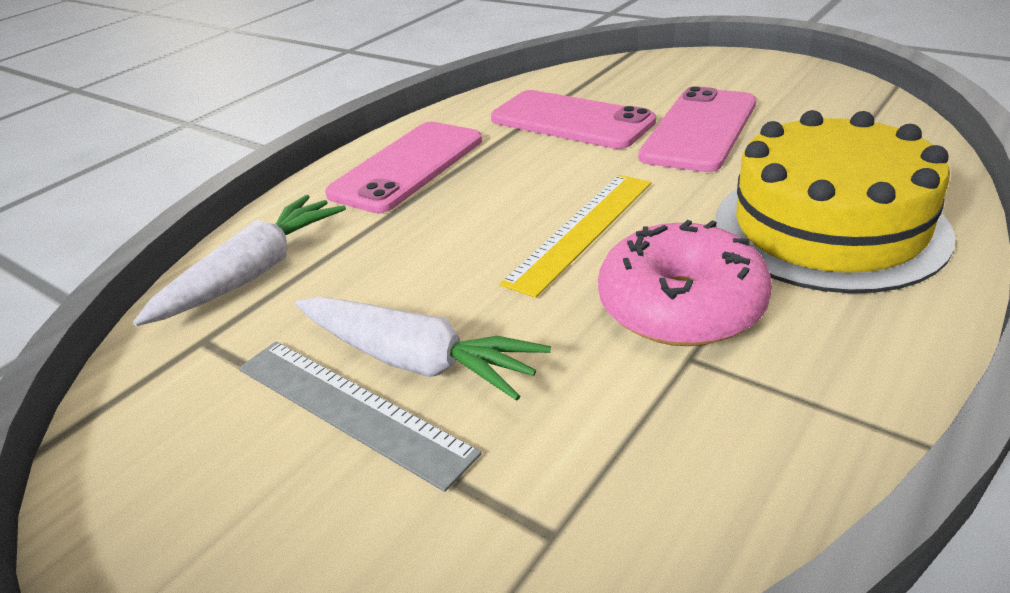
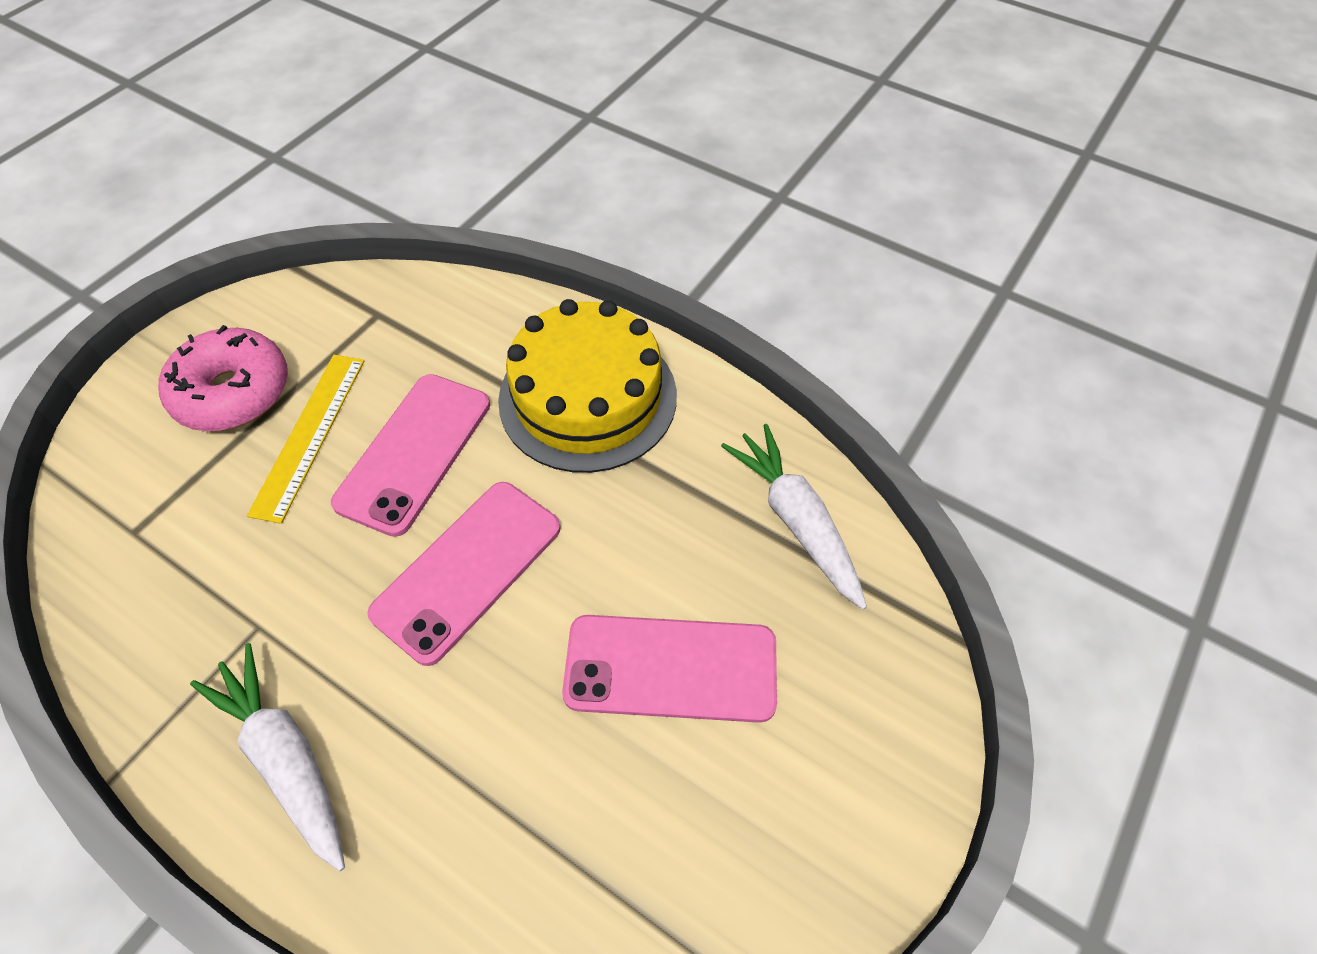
grey ruler: 1 -> 0

